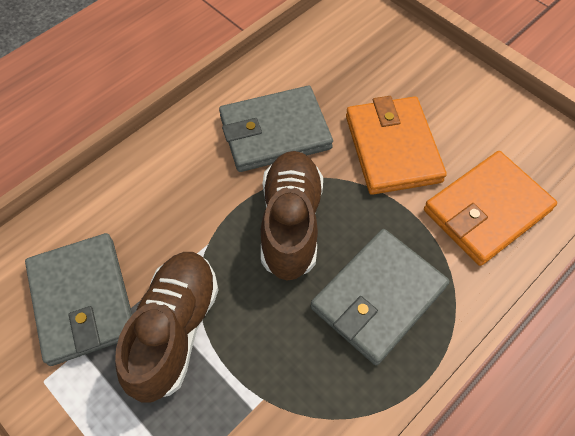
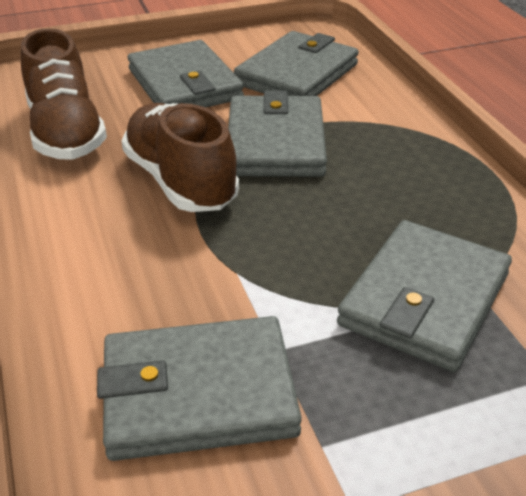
grey wallet: 3 -> 5
orange wallet: 2 -> 0

